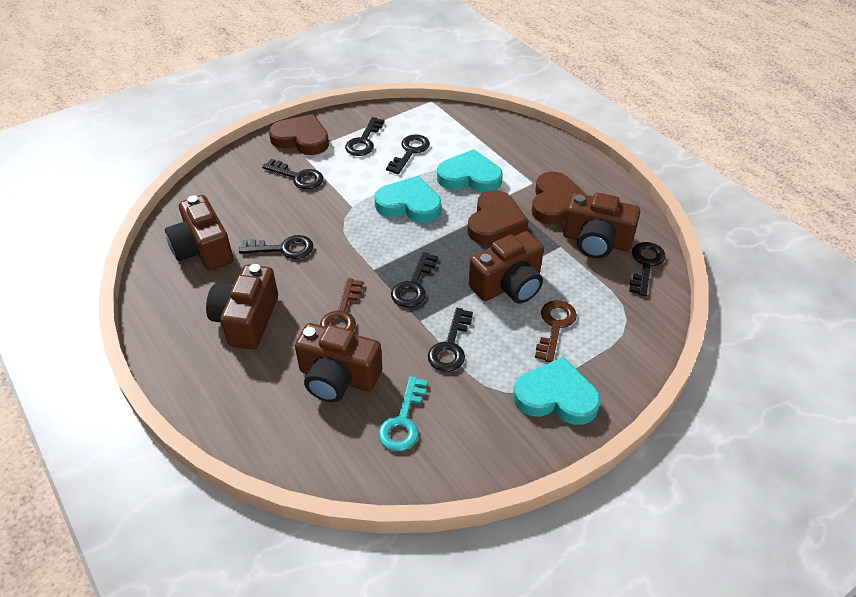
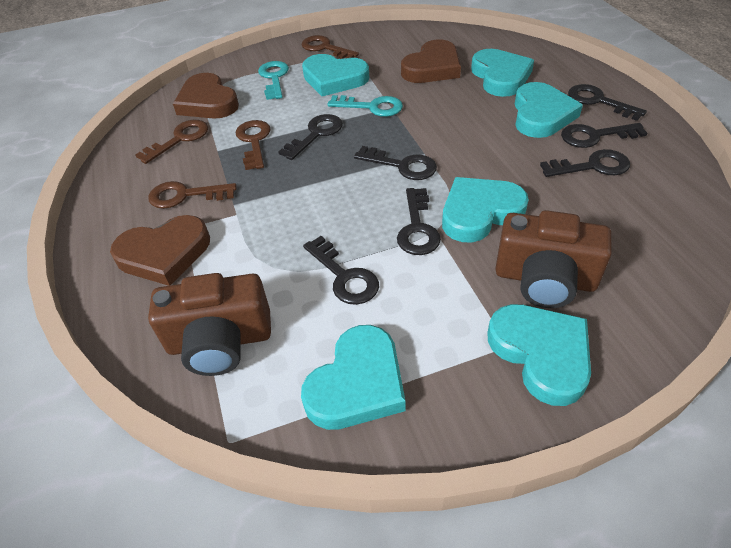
brown camera: 5 -> 2
brown key: 2 -> 4
turquoise heart: 3 -> 6
turquoise key: 1 -> 2

